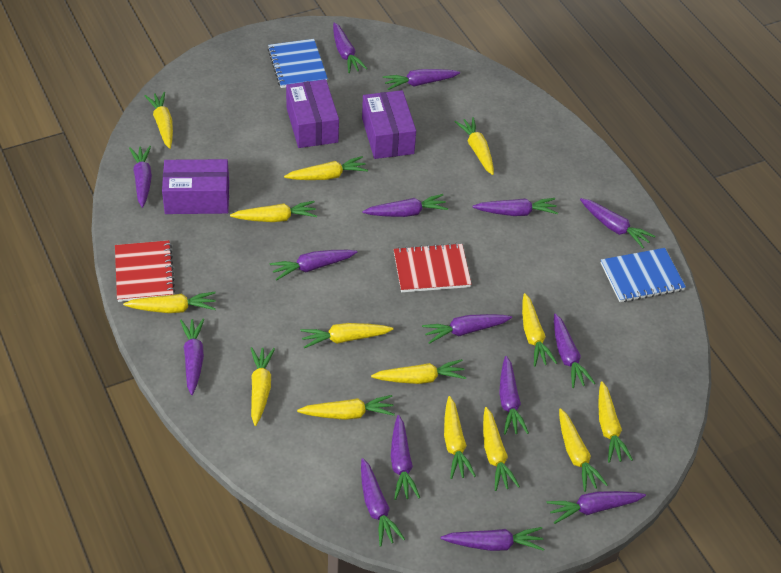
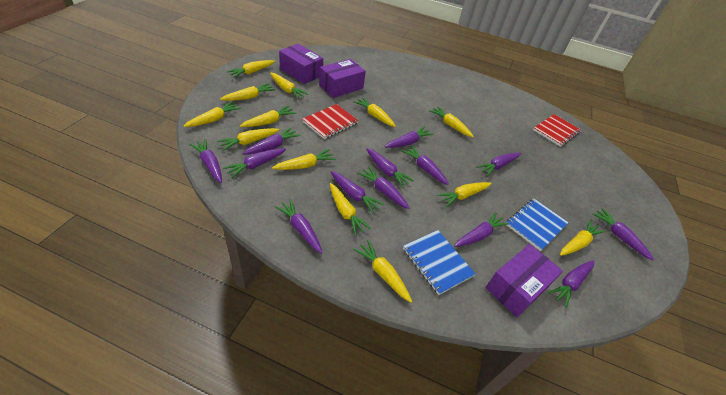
purple carrot: 15 -> 13
yellow carrot: 14 -> 13

